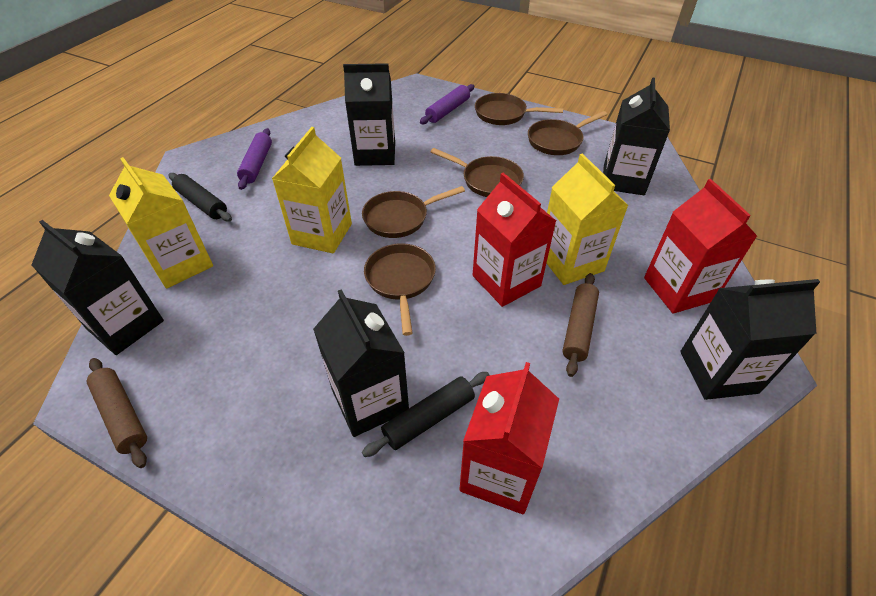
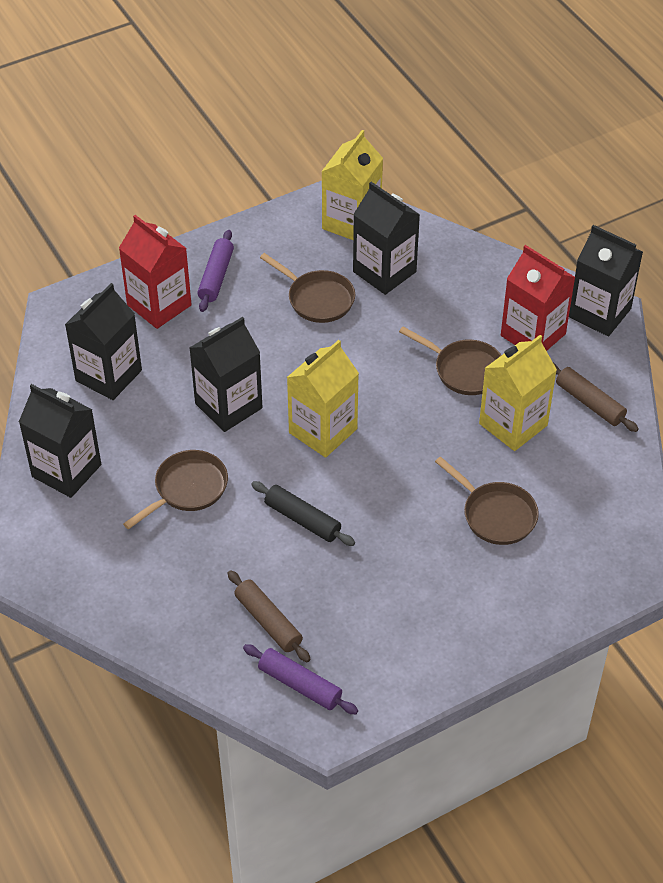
black rolling pin: 2 -> 1
brown pan: 5 -> 4
red carton: 3 -> 2

